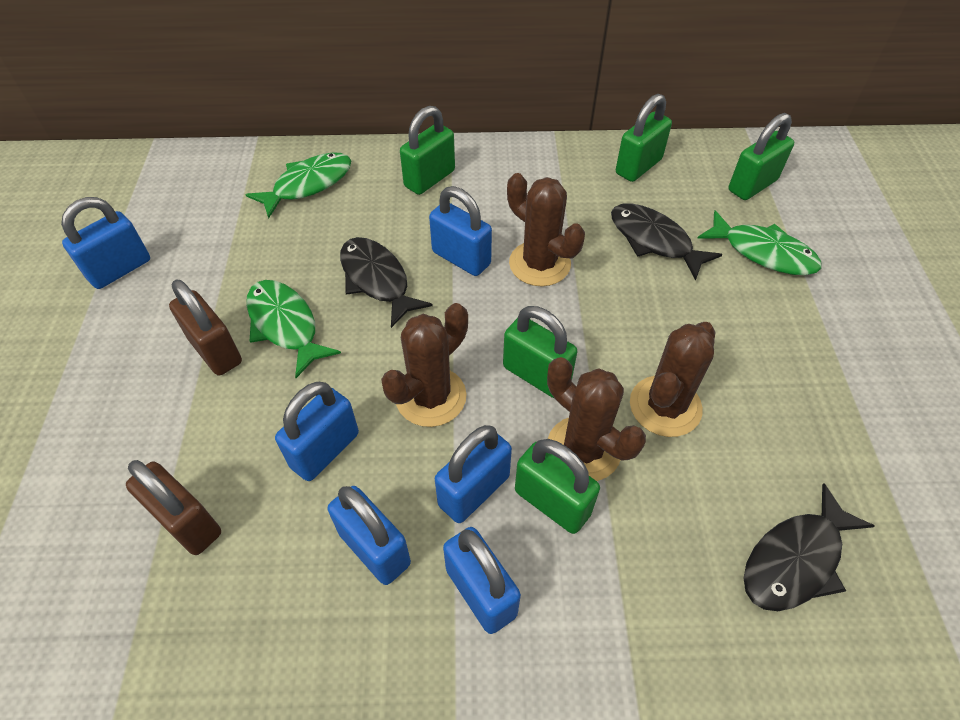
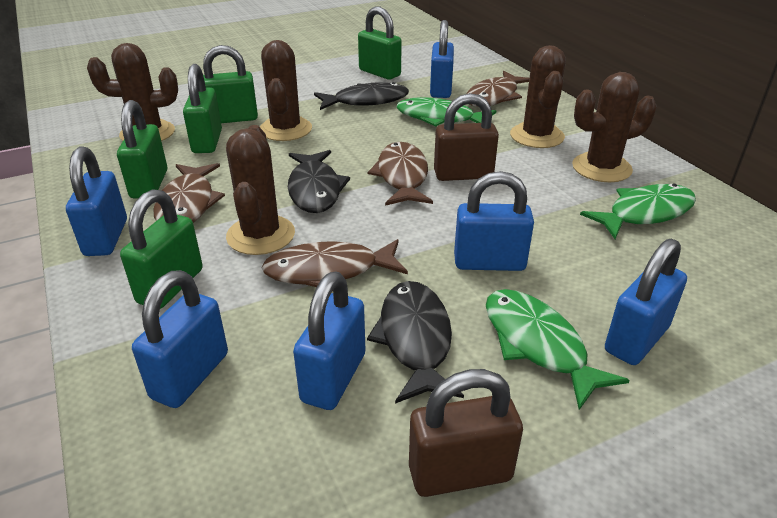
brown cactus: 4 -> 5
brown fish: 0 -> 4

